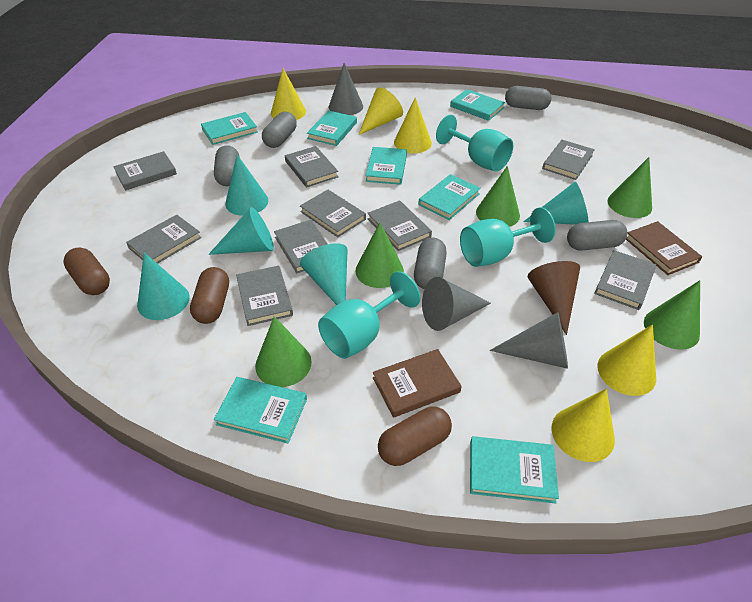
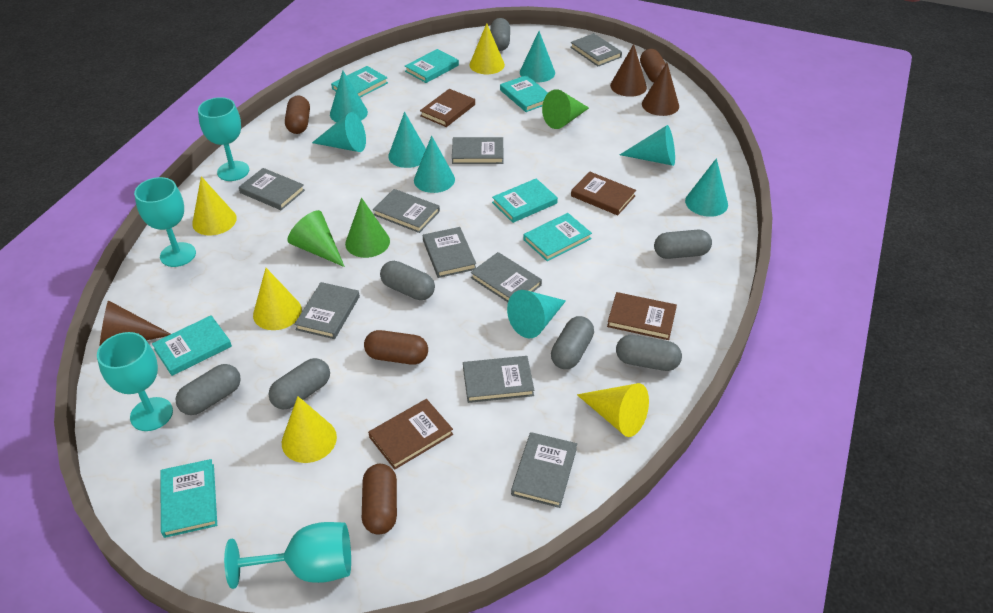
brown book: 2 -> 4
brown capsule: 3 -> 4
brown cone: 1 -> 3
green cone: 5 -> 3
grey capsule: 5 -> 7
grey cone: 3 -> 0
turquoise cone: 5 -> 8
turquoise goblet: 3 -> 4

